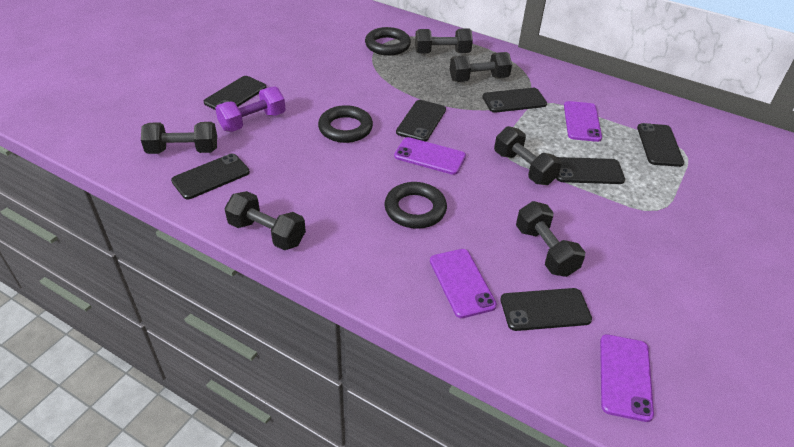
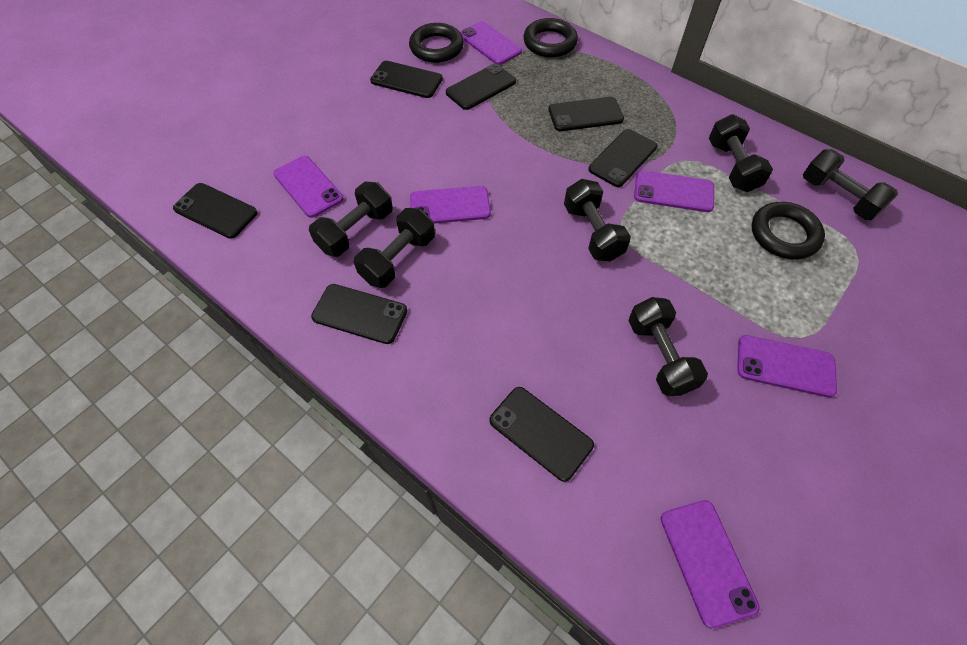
purple dumbbell: 1 -> 0
purple phone: 4 -> 6

